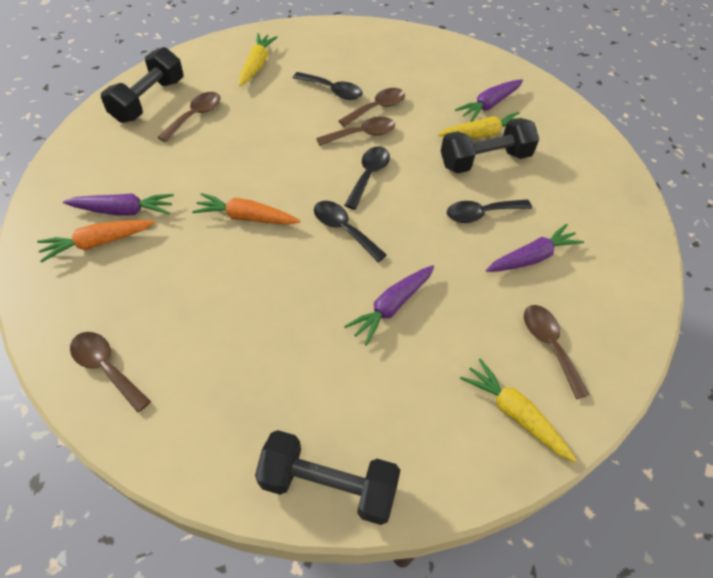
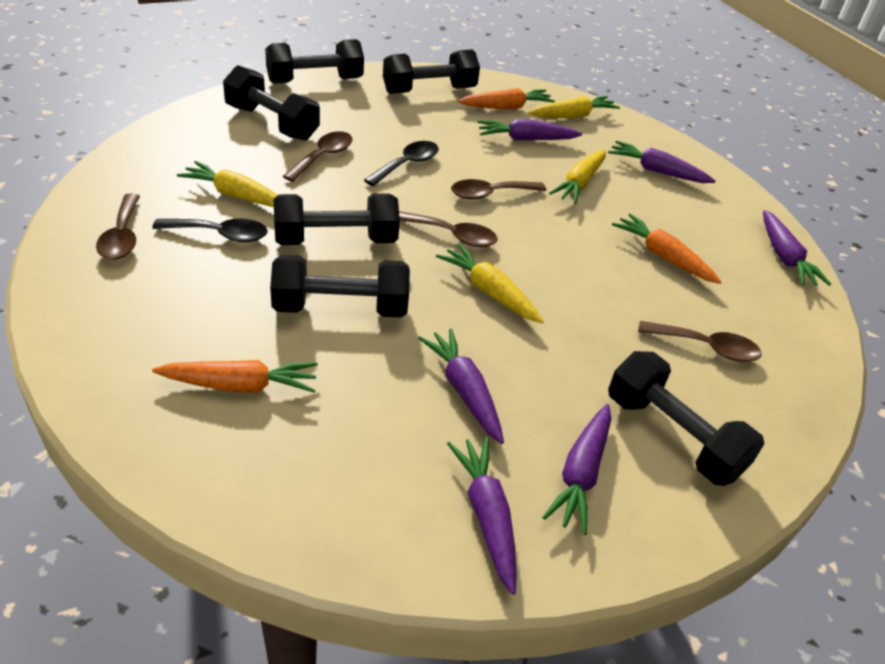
black dumbbell: 3 -> 6
black spoon: 4 -> 2
orange carrot: 2 -> 3
purple carrot: 4 -> 6
yellow carrot: 3 -> 4

